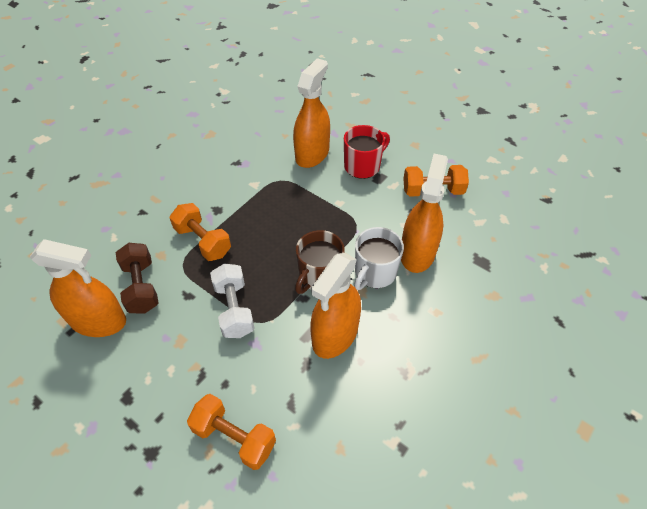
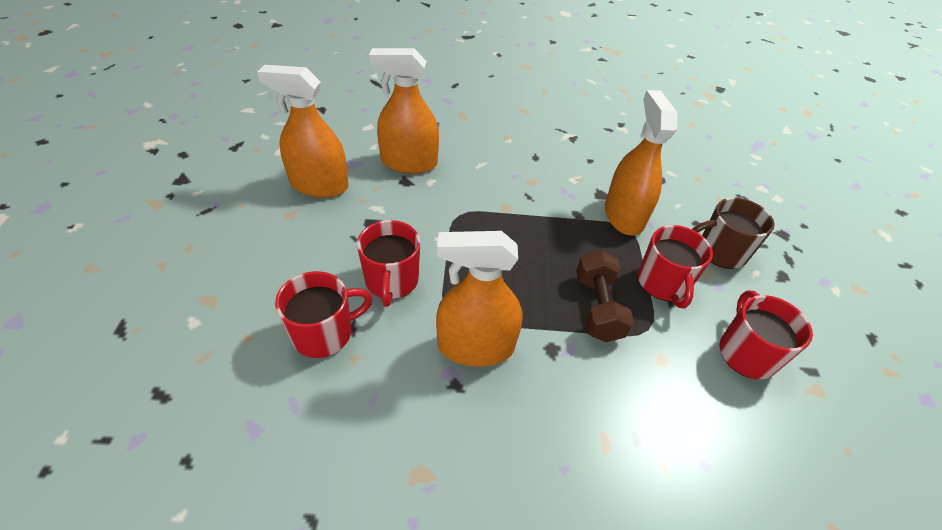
orange dumbbell: 3 -> 0
red mug: 1 -> 4
white dumbbell: 1 -> 0
white mug: 1 -> 0

